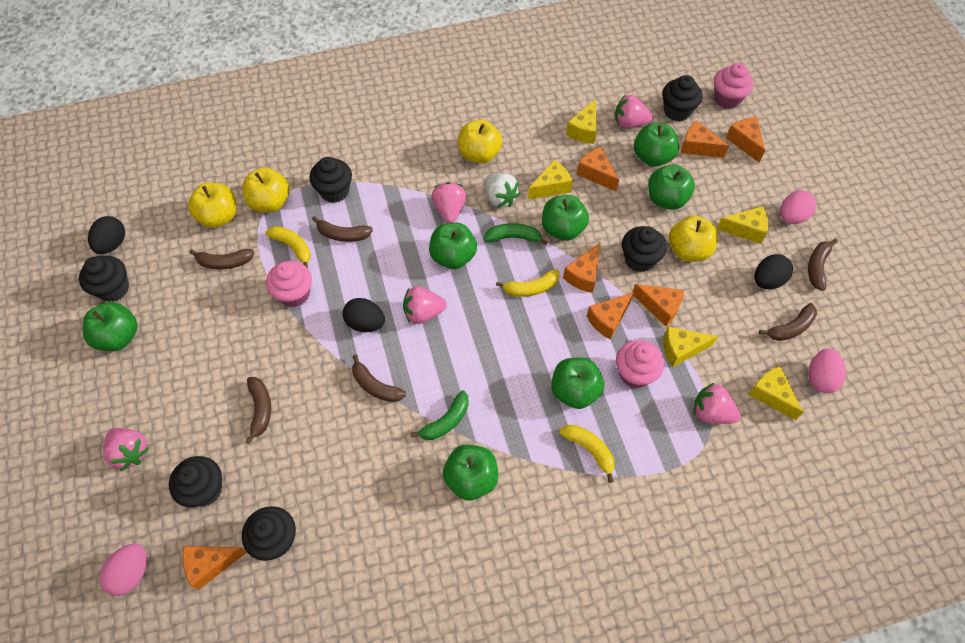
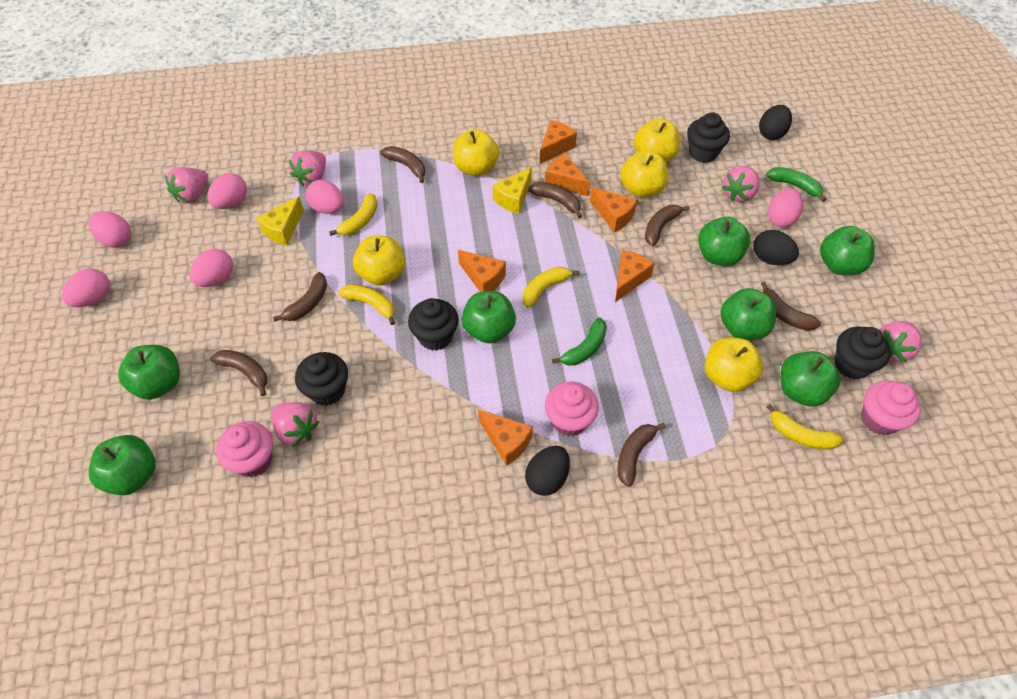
black cupcake: 6 -> 4
brown banana: 6 -> 7
orange cheese: 7 -> 6
pink egg: 3 -> 6
white strawberry: 1 -> 0
yellow apple: 4 -> 5
yellow banana: 3 -> 4
yellow cheese: 5 -> 2

